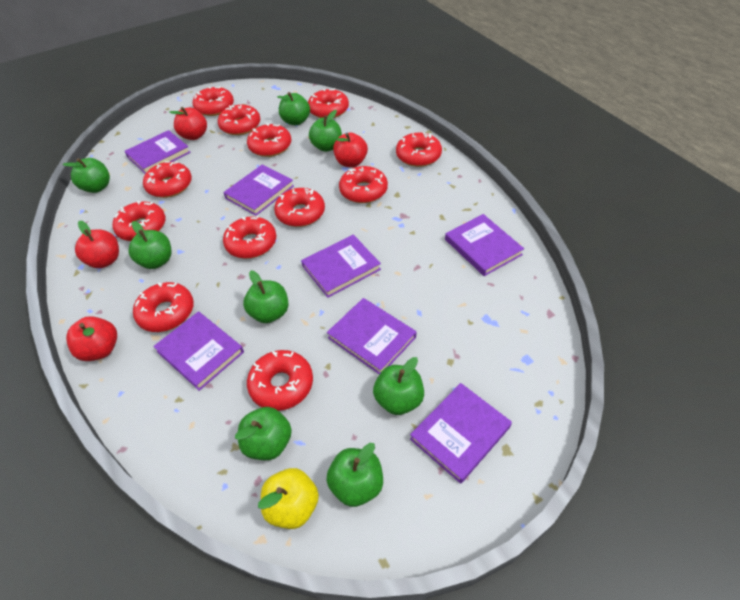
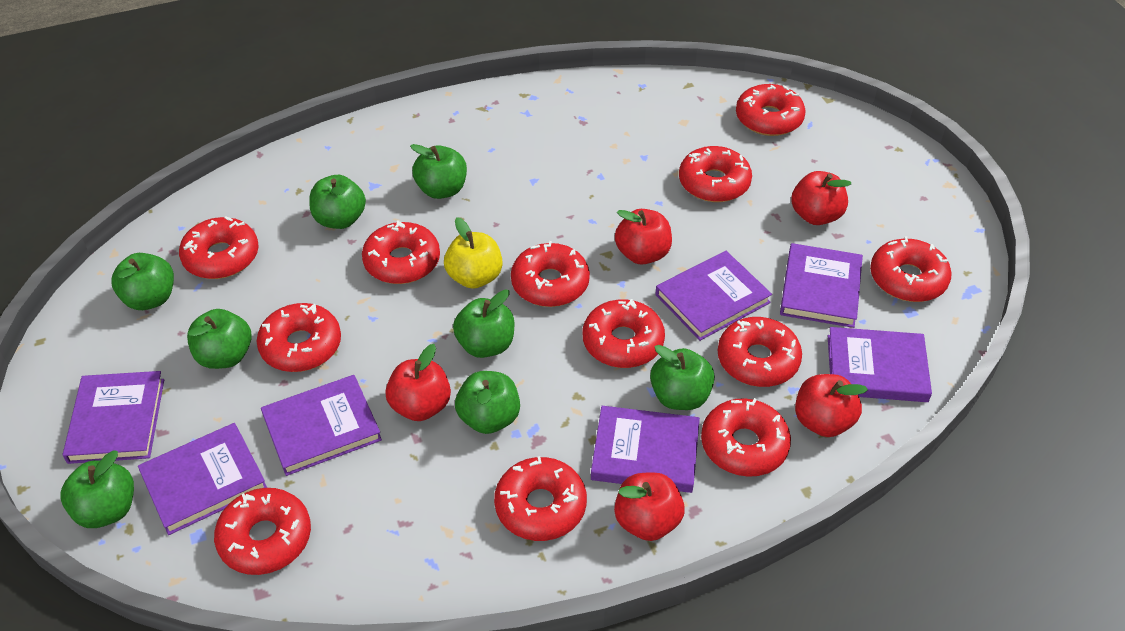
red apple: 4 -> 5

